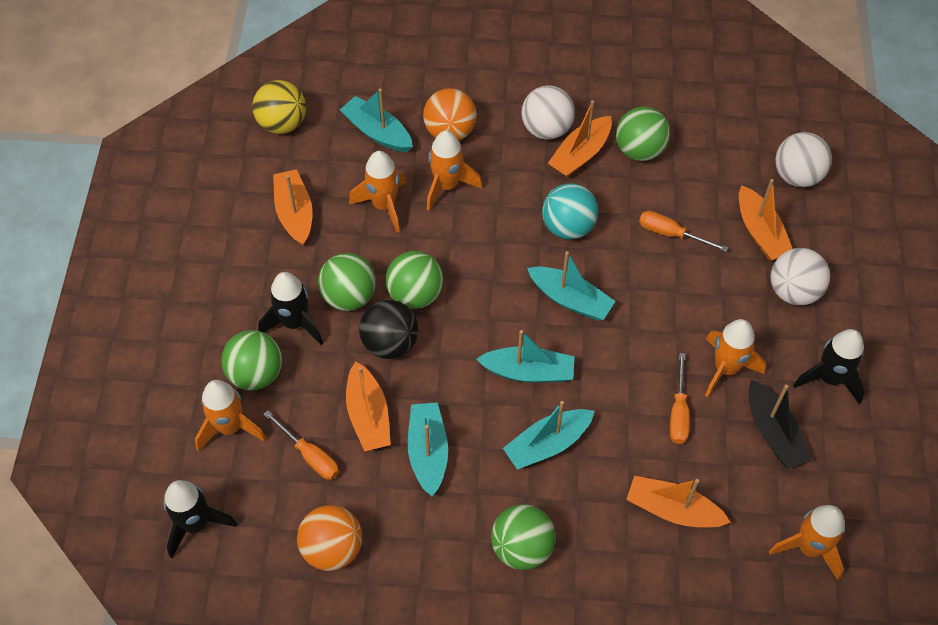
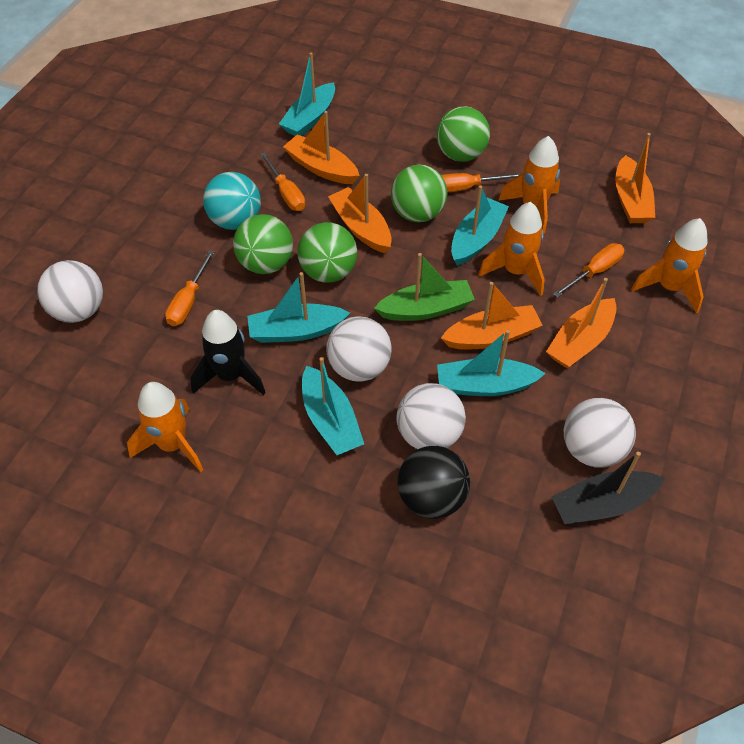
black rocket: 3 -> 1
green ball: 5 -> 4
green boat: 0 -> 1
orange ball: 2 -> 0
orange rocket: 5 -> 4
orange screwdriver: 3 -> 4
white ball: 3 -> 4
yellow ball: 1 -> 0

